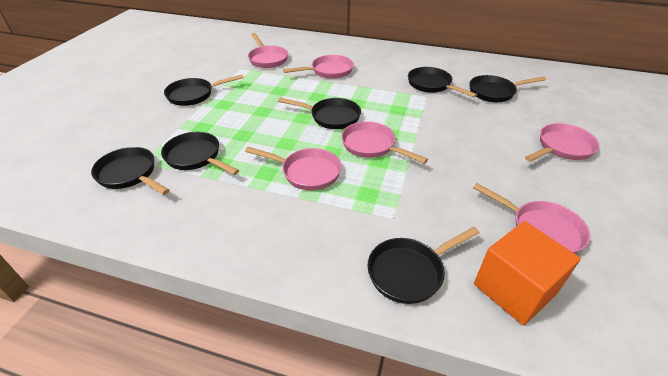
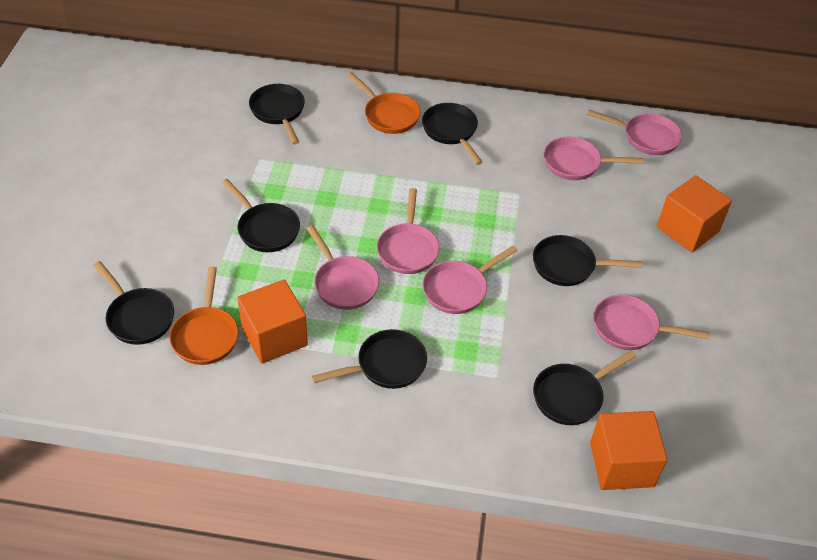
orange cube: 1 -> 3
orange pan: 0 -> 2

